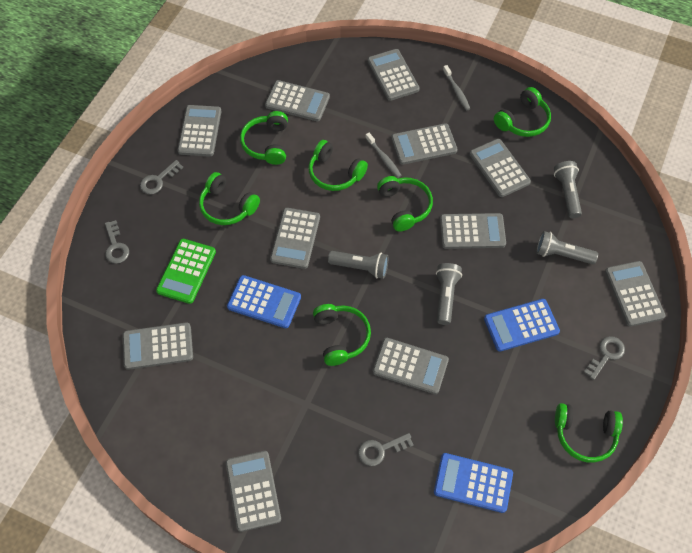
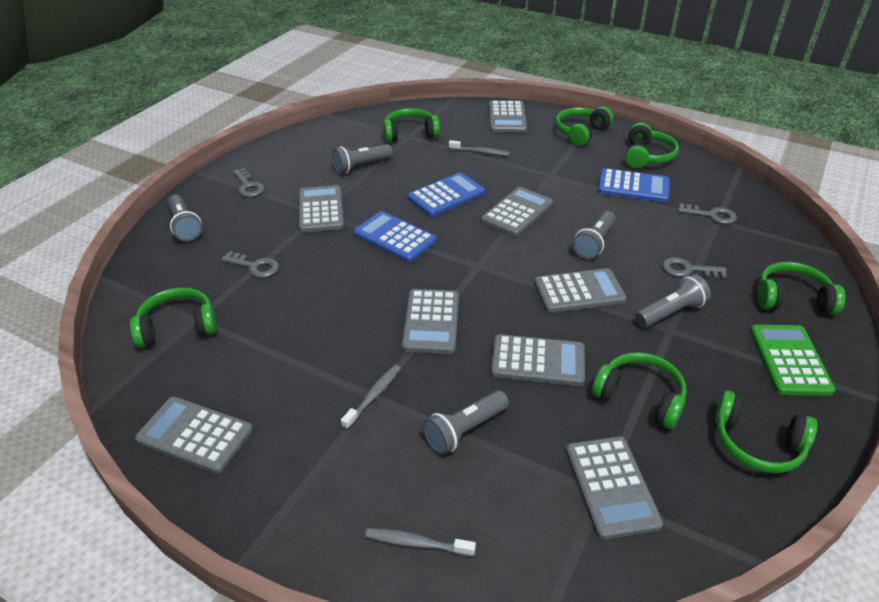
grey calculator: 11 -> 8
grey flashlight: 4 -> 5
grey toothbrush: 2 -> 3

